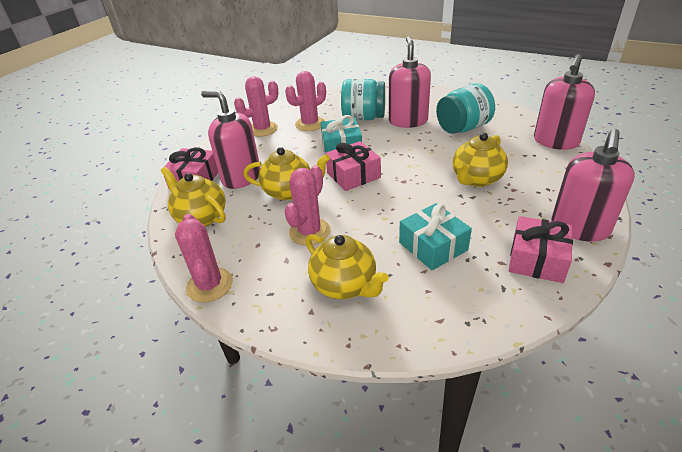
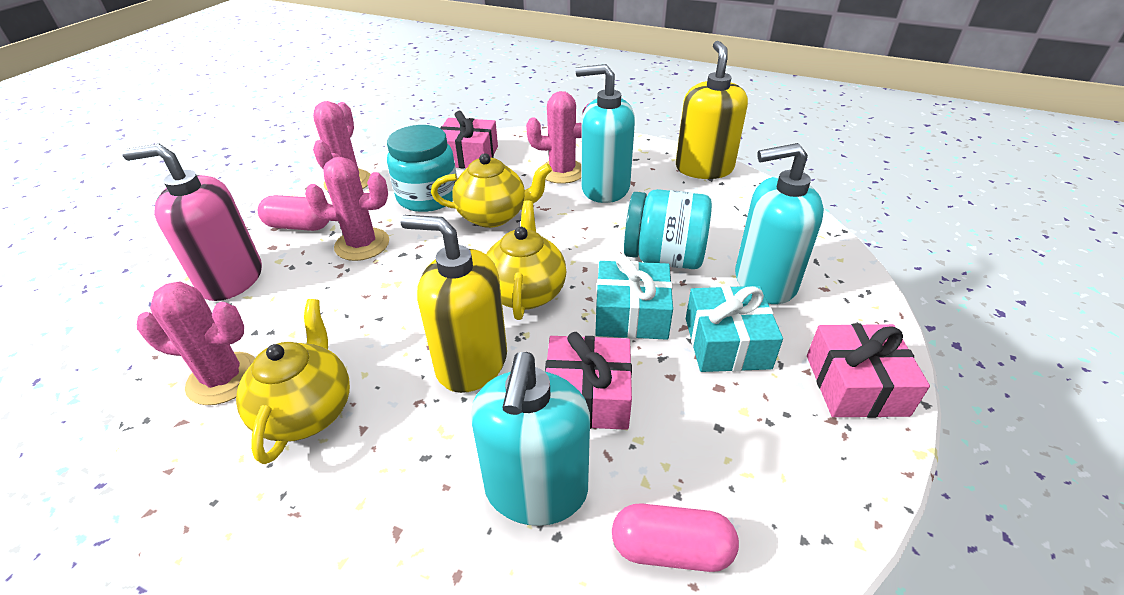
pink capsule: 0 -> 2
pink soap dispenser: 4 -> 1
turquoise soap dispenser: 0 -> 3
yellow soap dispenser: 0 -> 2
yellow teapot: 4 -> 3

